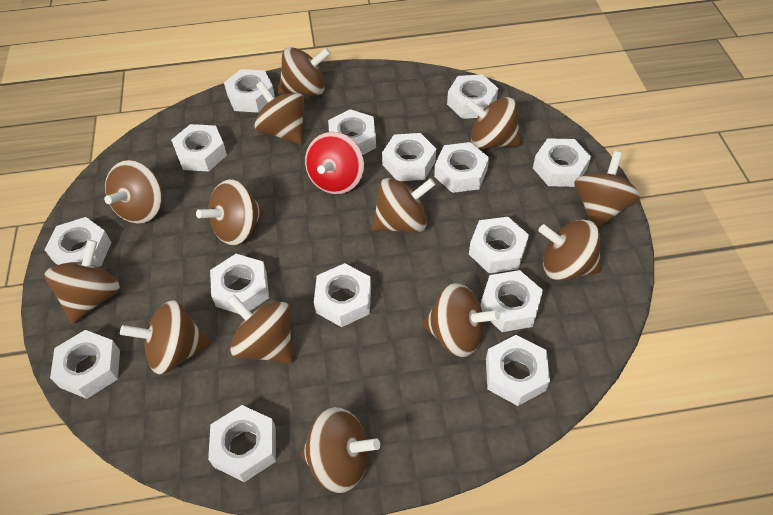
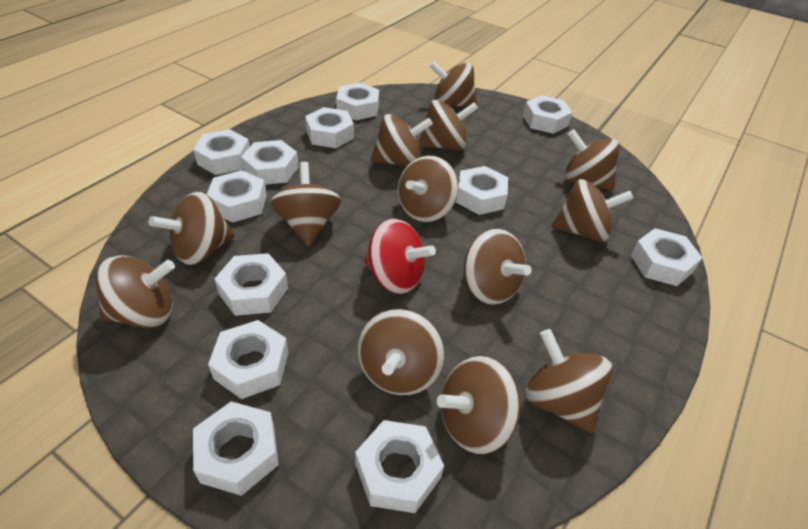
white nut: 15 -> 12

